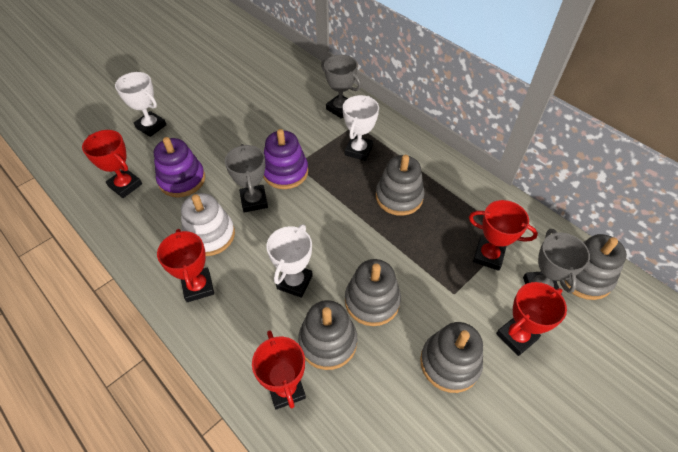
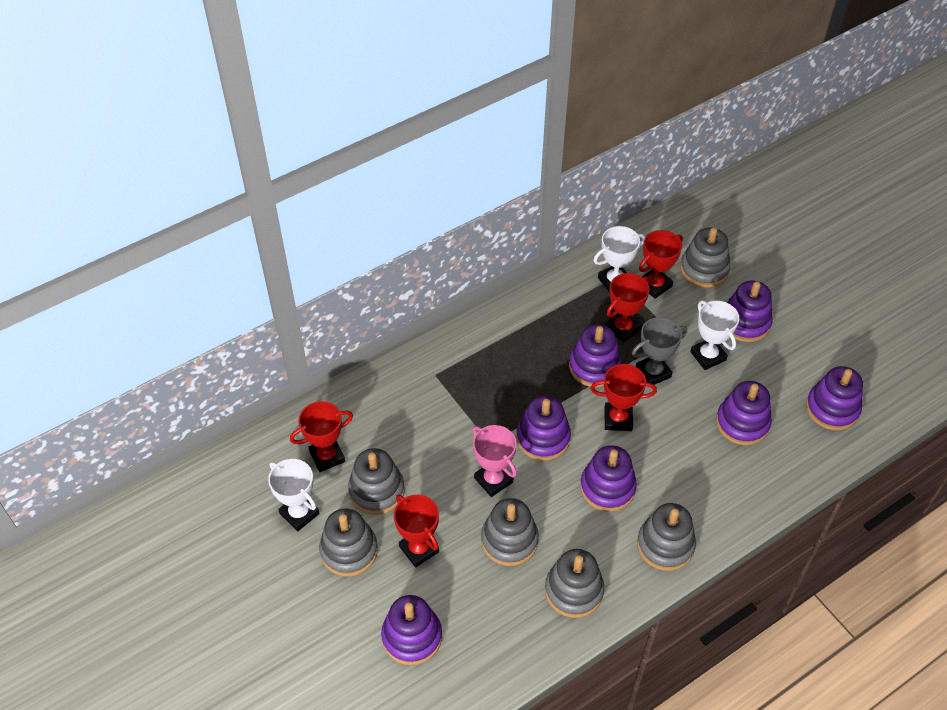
grey stacking toy: 5 -> 6
grey trophy: 3 -> 1
pink trophy: 0 -> 1
purple stacking toy: 2 -> 7
white stacking toy: 1 -> 0

